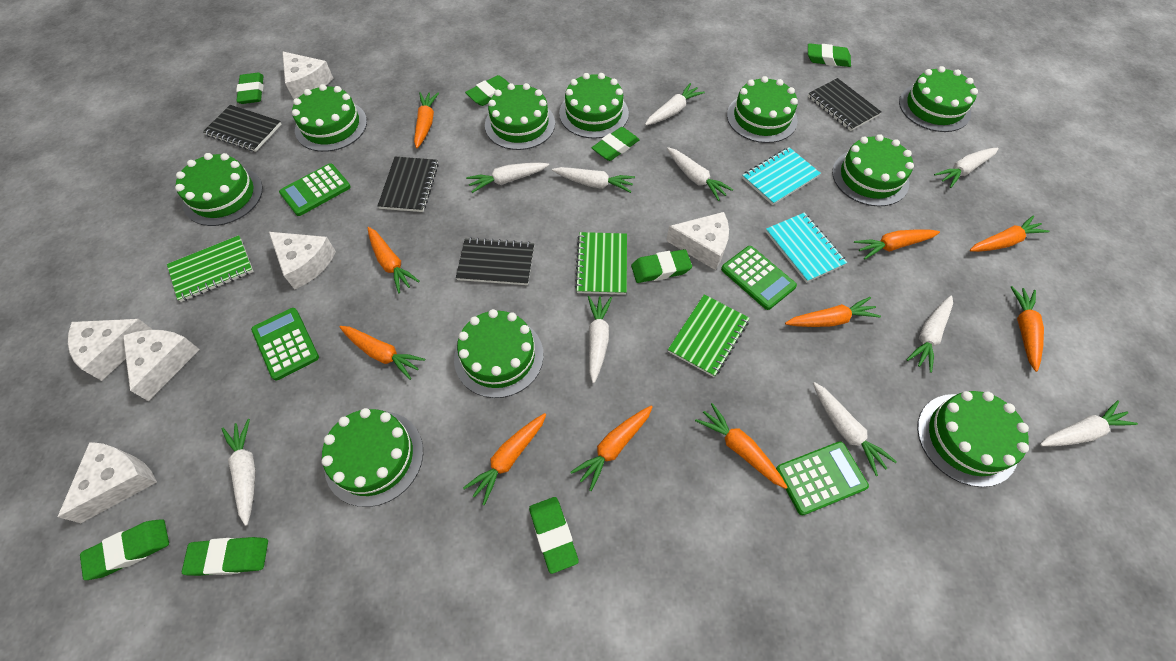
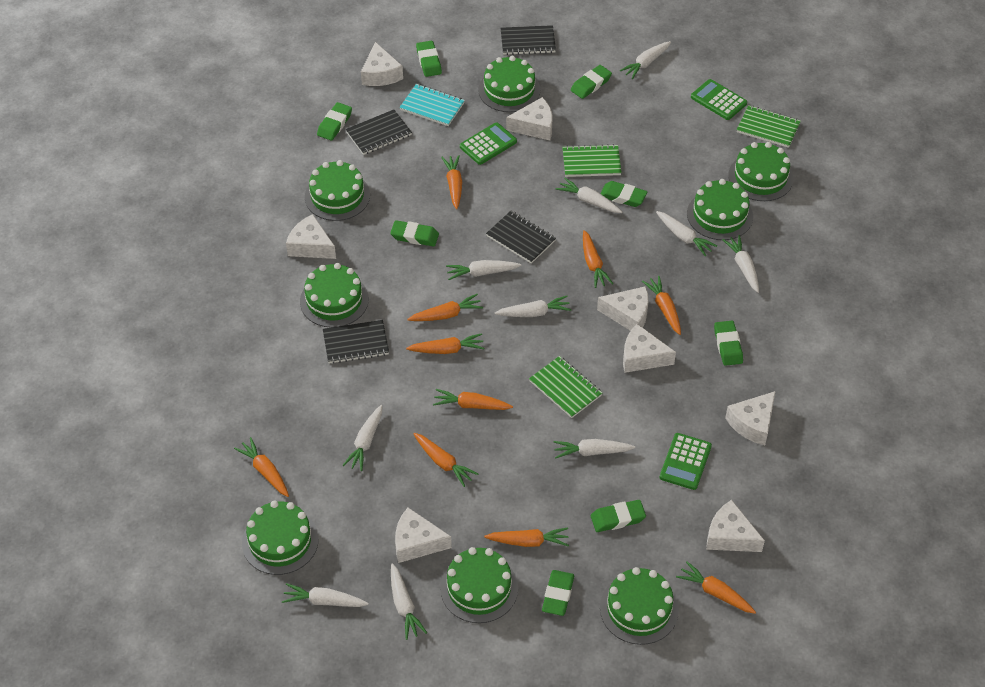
green cake: 10 -> 8
green calculator: 4 -> 3
turquoise notebook: 2 -> 1
white cheese: 6 -> 8

